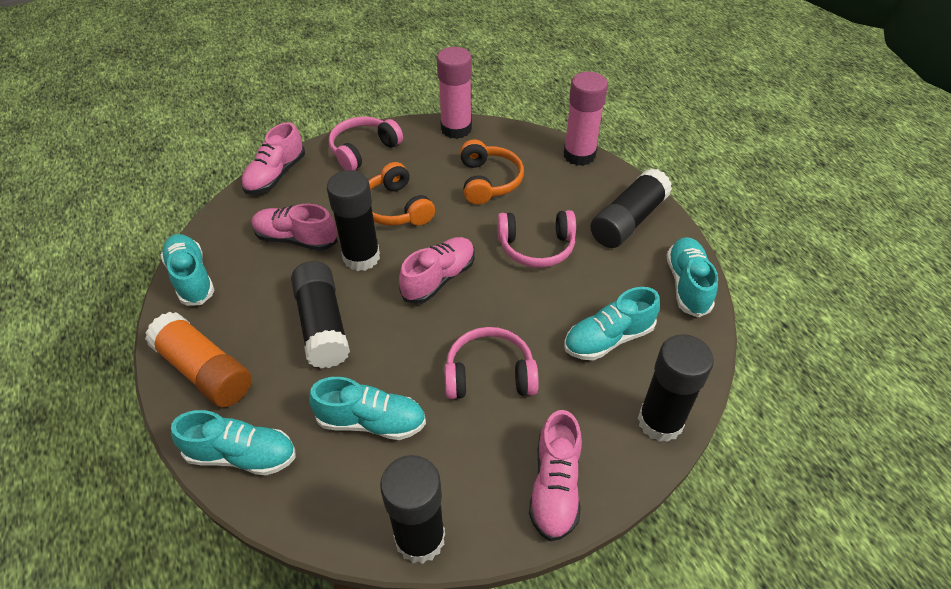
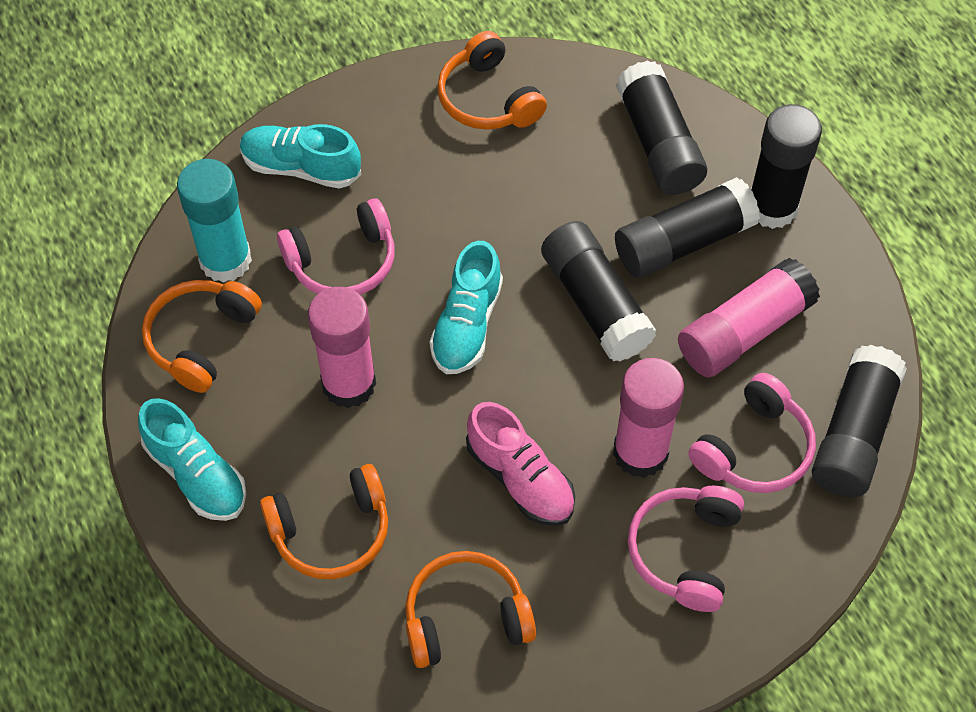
orange glue stick: 1 -> 0
orange headphones: 2 -> 4
pink glue stick: 2 -> 3
pink shoe: 4 -> 1
turquoise glue stick: 0 -> 1
turquoise shoe: 5 -> 3

